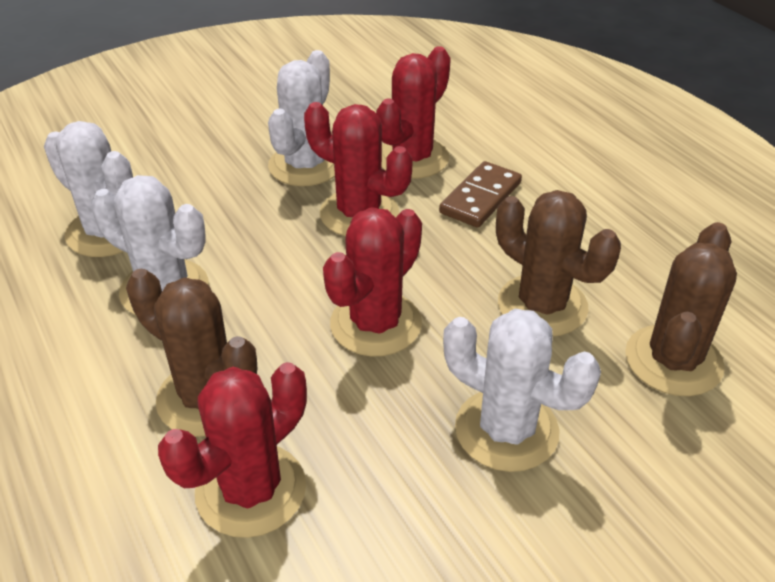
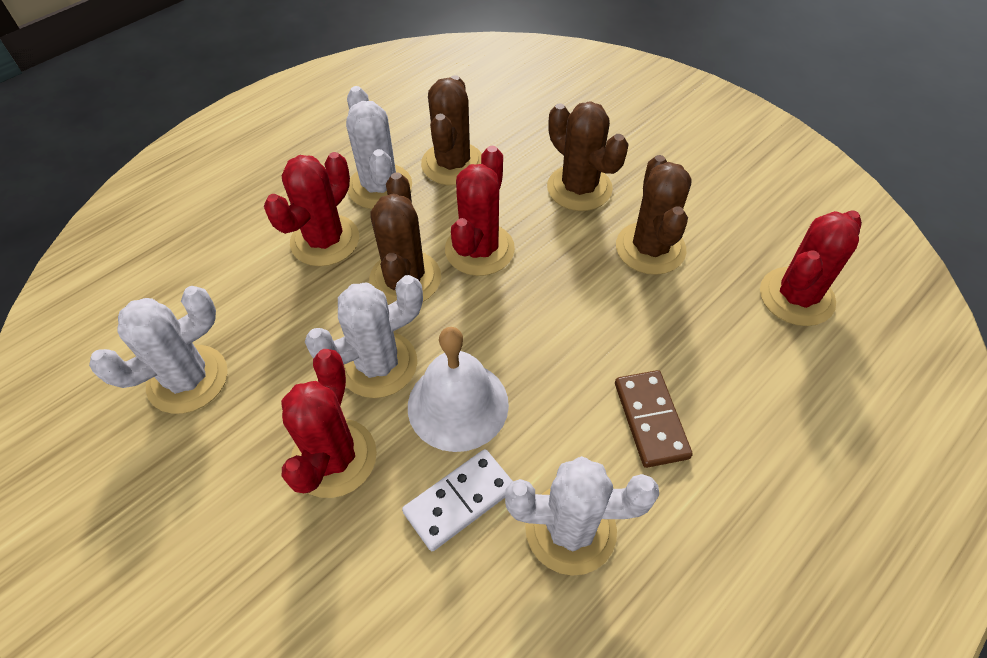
brown cactus: 3 -> 4
white bell: 0 -> 1
white domino: 0 -> 1

